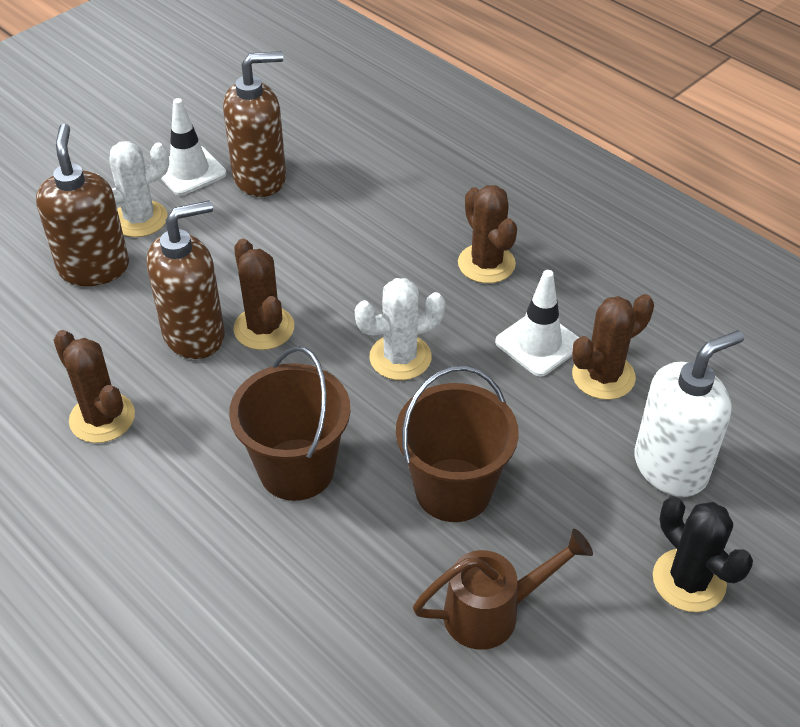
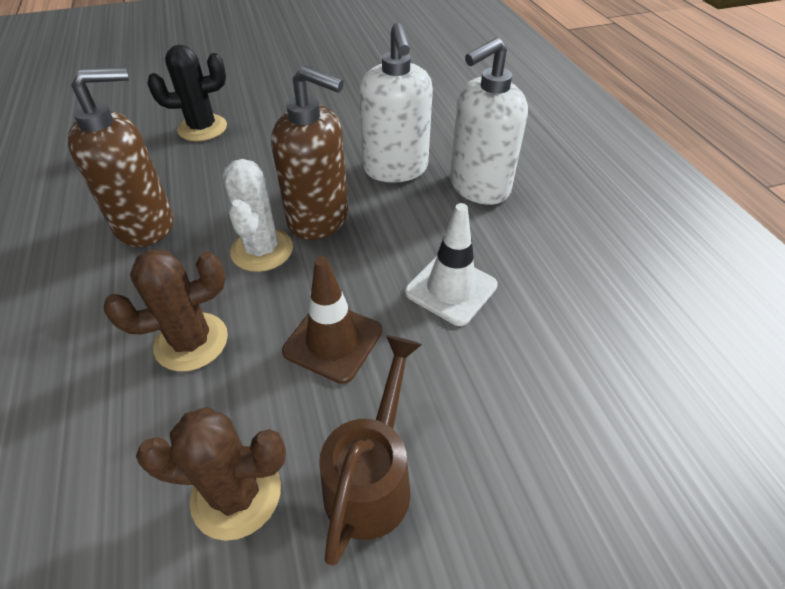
brown bucket: 2 -> 0
brown cactus: 4 -> 2
brown soap dispenser: 3 -> 2
brown traffic cone: 0 -> 1
white cactus: 2 -> 1
white soap dispenser: 1 -> 2
white traffic cone: 2 -> 1

